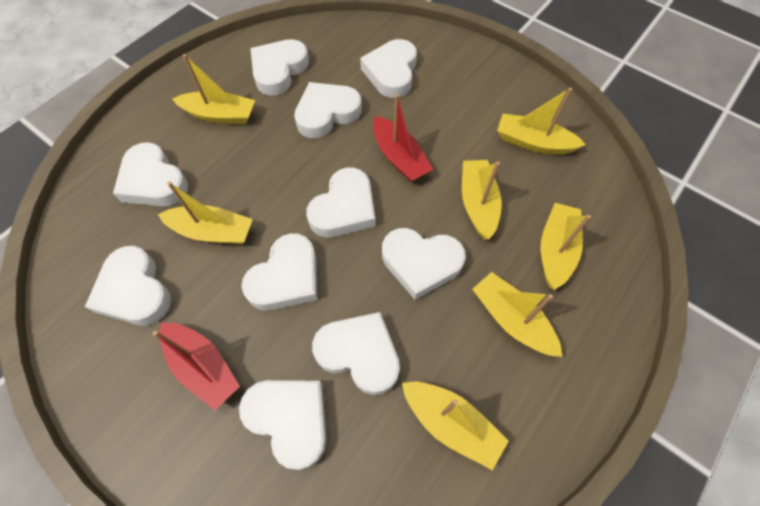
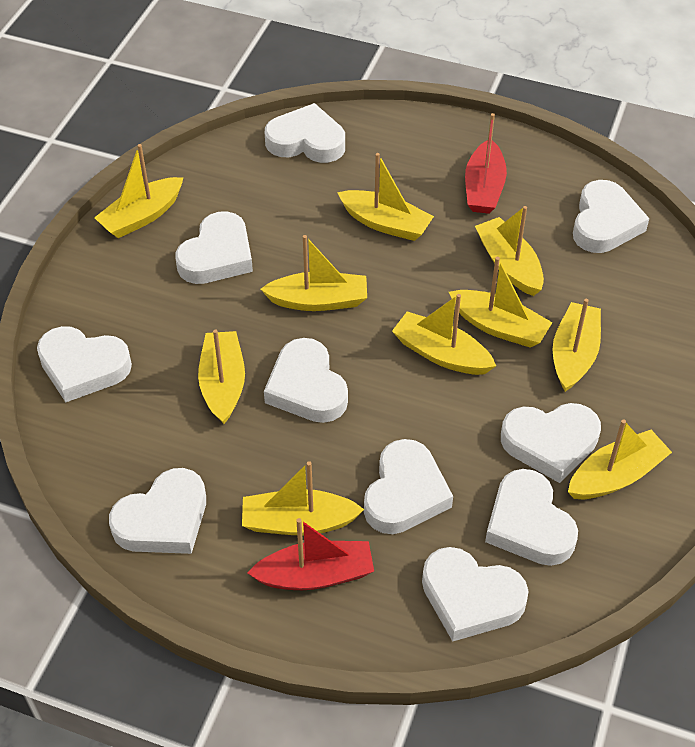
yellow boat: 7 -> 10

